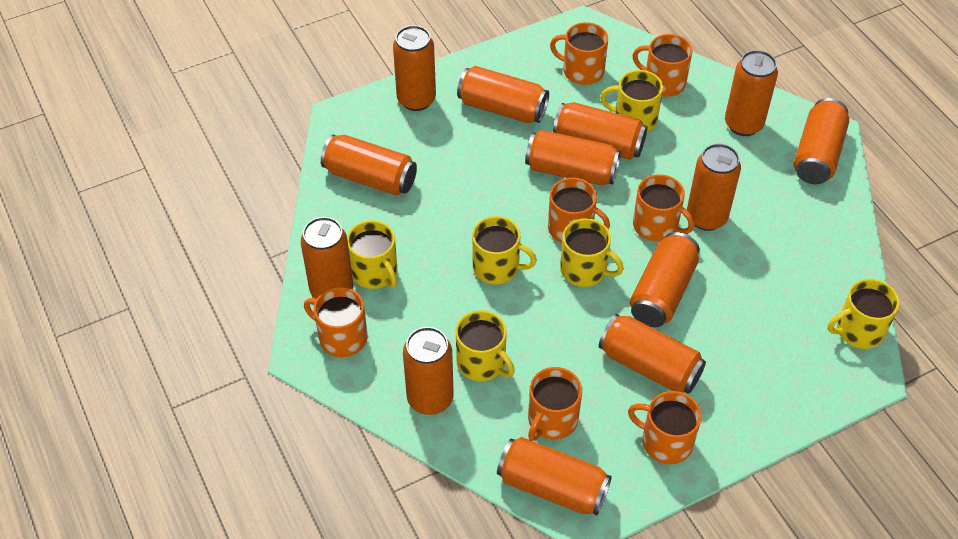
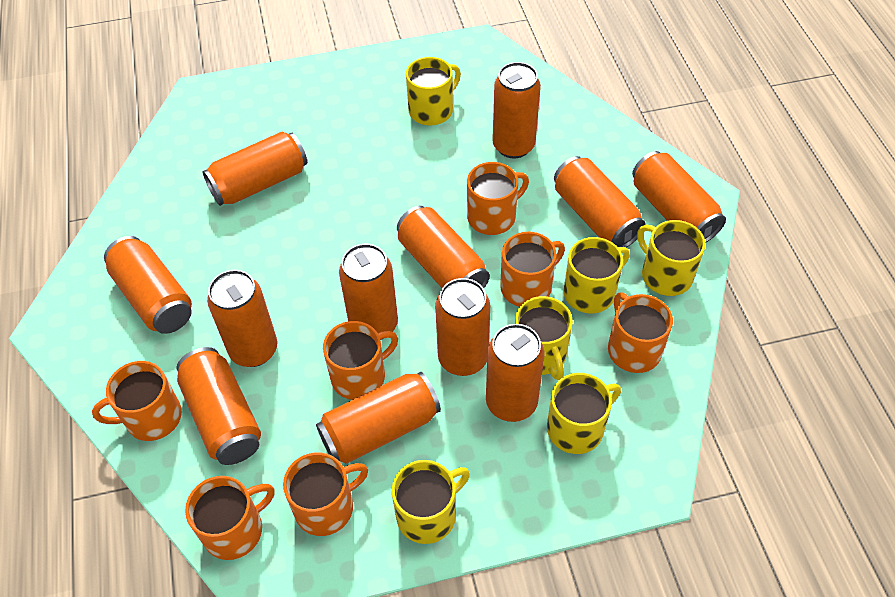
orange can: 13 -> 12

